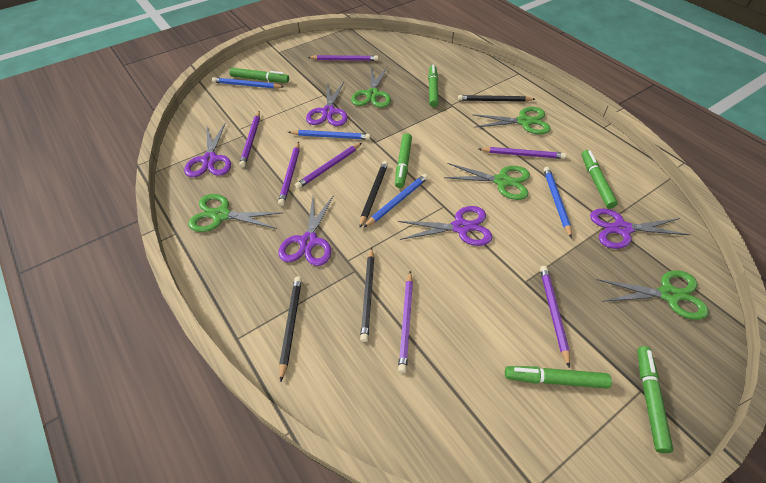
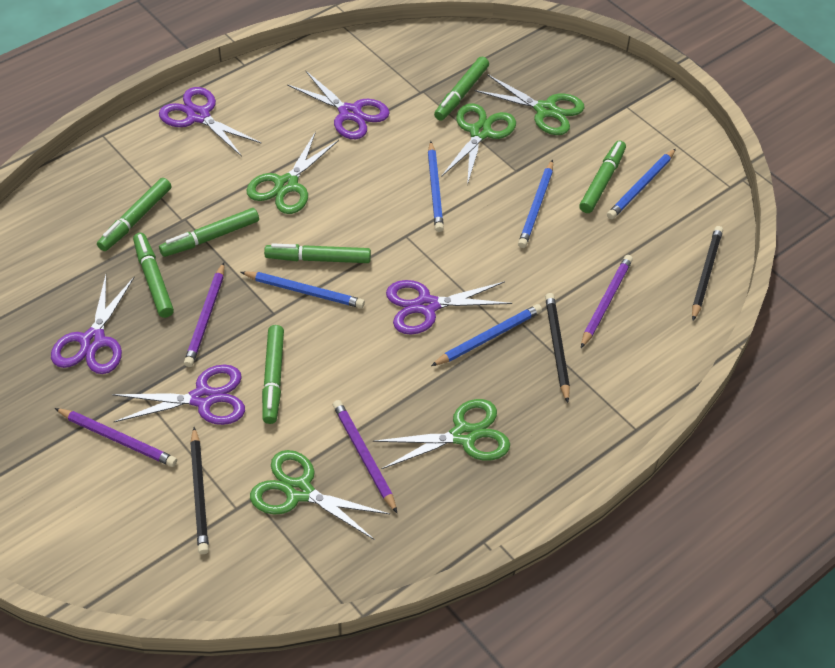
black pencil: 4 -> 3
blue pencil: 4 -> 5
green marker: 6 -> 7
purple pencil: 7 -> 4

